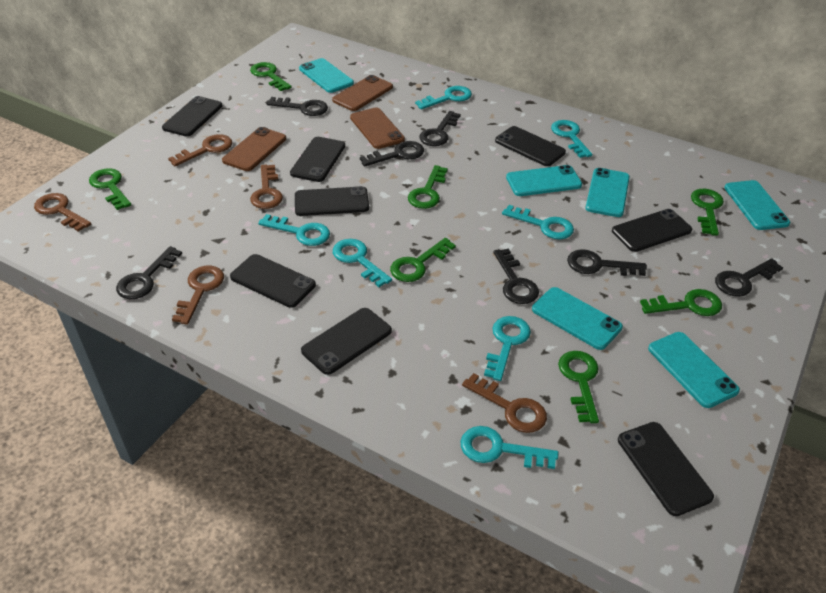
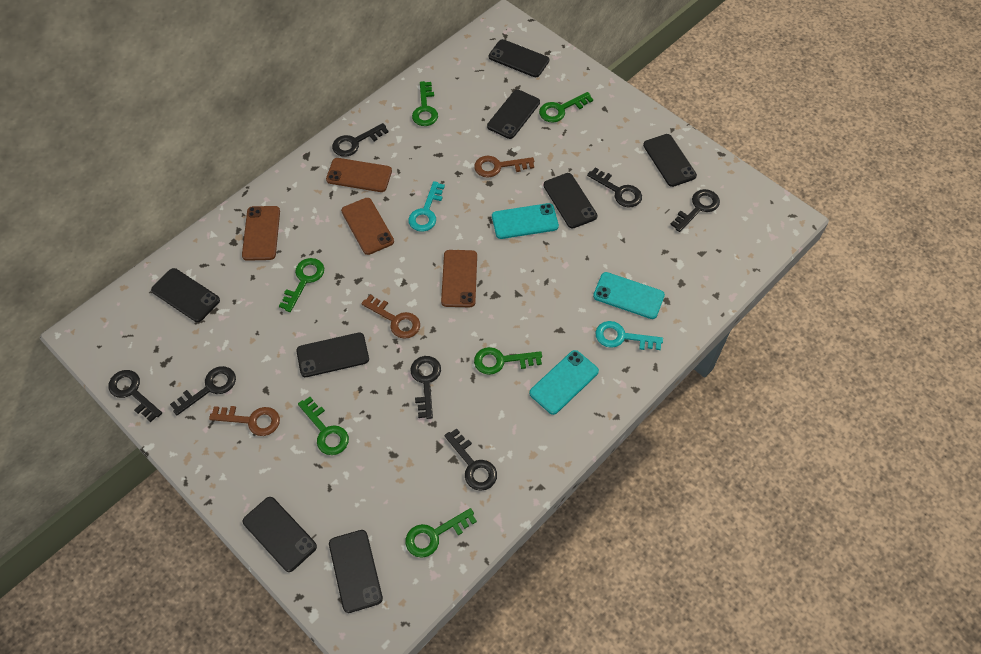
brown key: 5 -> 3
brown phone: 3 -> 4
green key: 7 -> 6
turquoise key: 7 -> 2
turquoise phone: 6 -> 3

